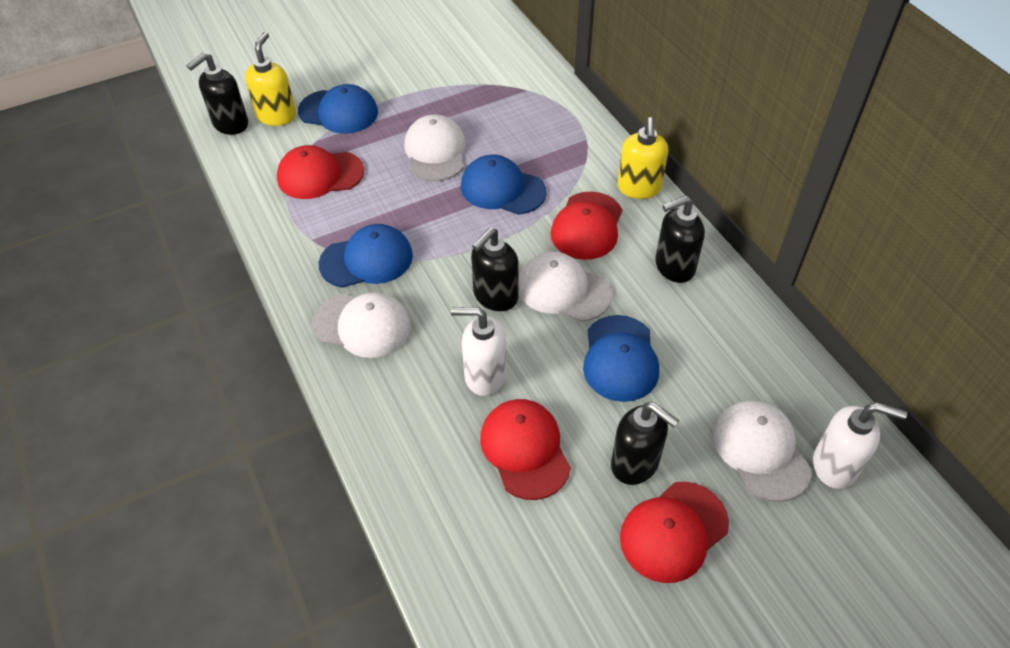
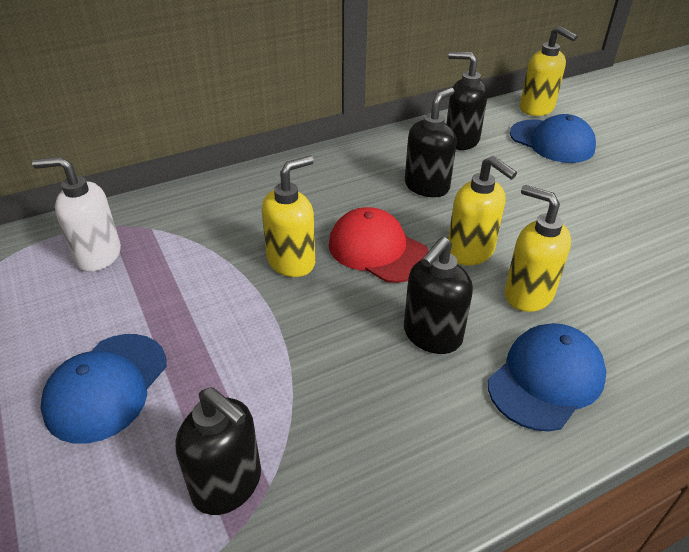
blue cap: 4 -> 3
red cap: 4 -> 1
white cap: 4 -> 0
white soap dispenser: 2 -> 1
yellow soap dispenser: 2 -> 4

